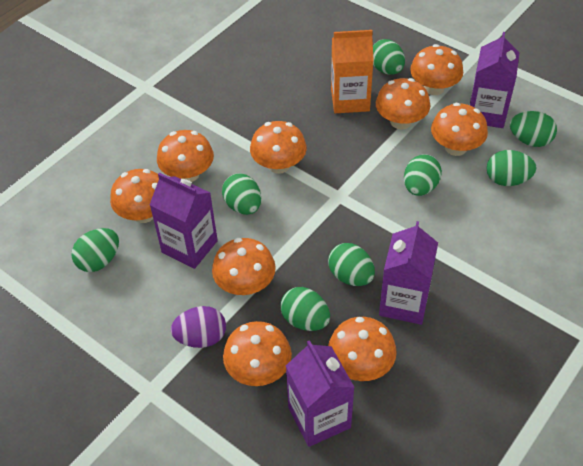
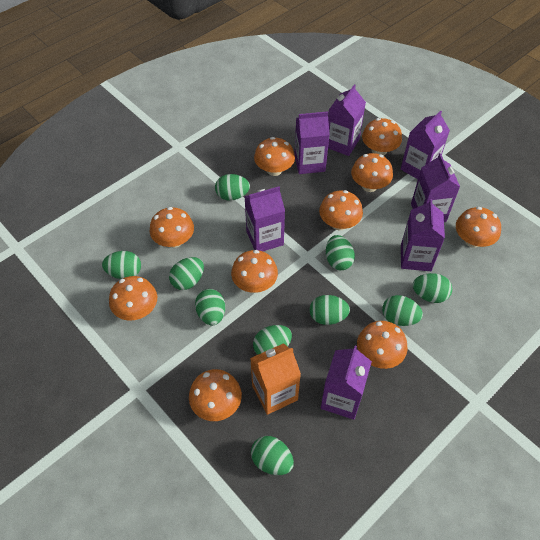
green egg: 8 -> 10
orange mushroom: 9 -> 10
purple carton: 4 -> 7
purple egg: 1 -> 0

